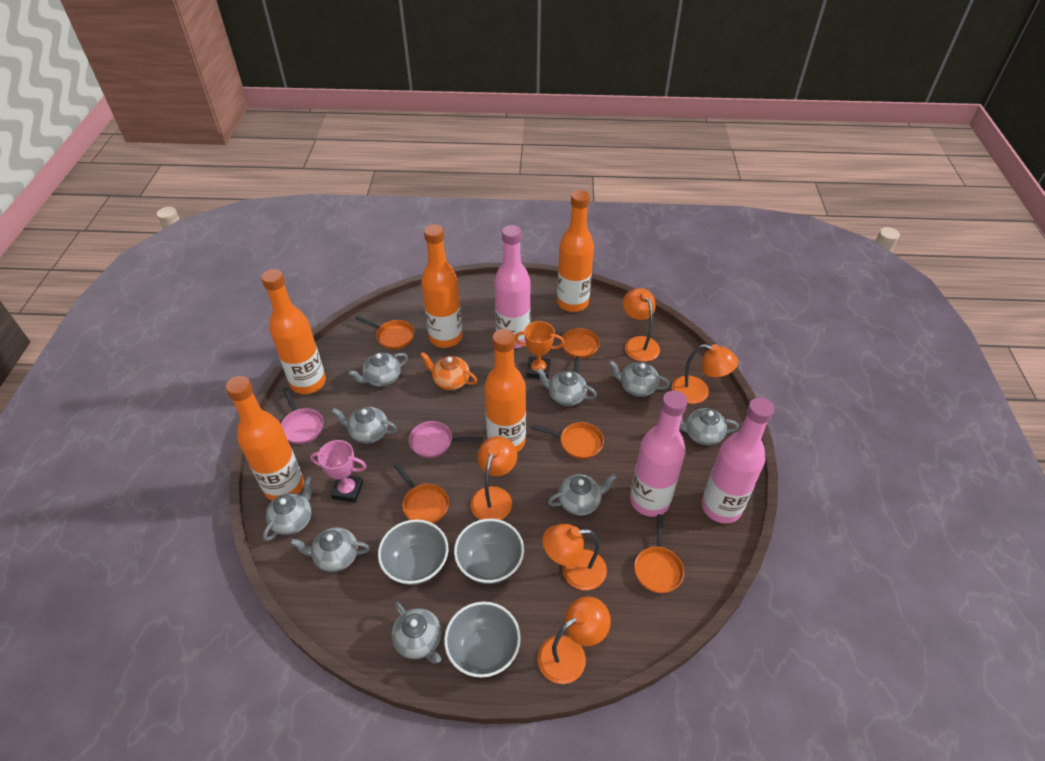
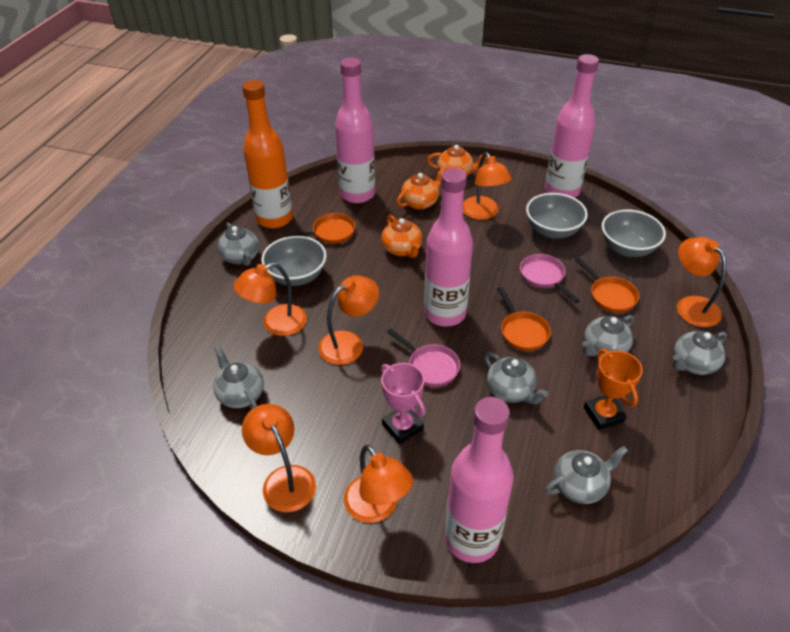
grey teapot: 9 -> 6
orange bottle: 5 -> 1
orange lamp: 5 -> 6
orange pan: 5 -> 3
orange teapot: 1 -> 3
pink bottle: 3 -> 4

